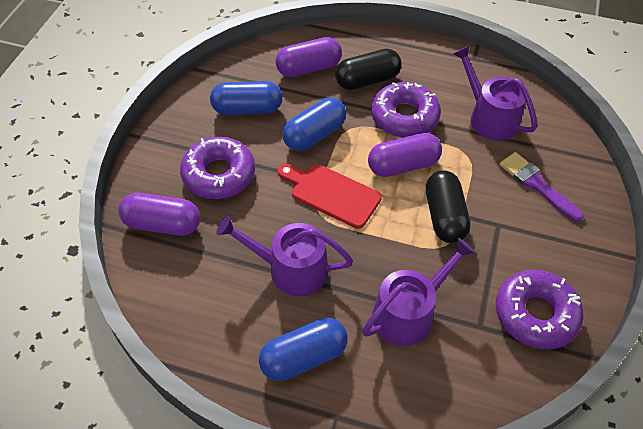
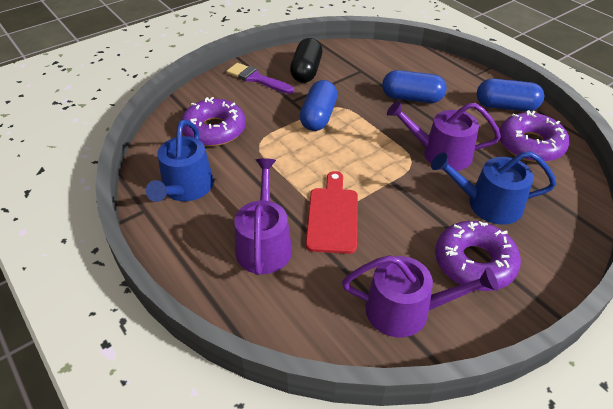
black capsule: 2 -> 1
blue watering can: 0 -> 2
purple capsule: 3 -> 0

